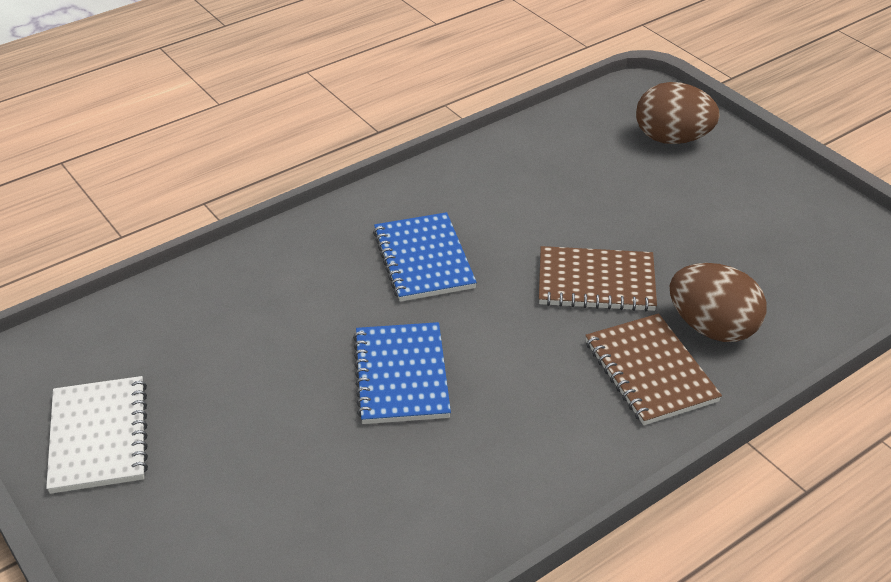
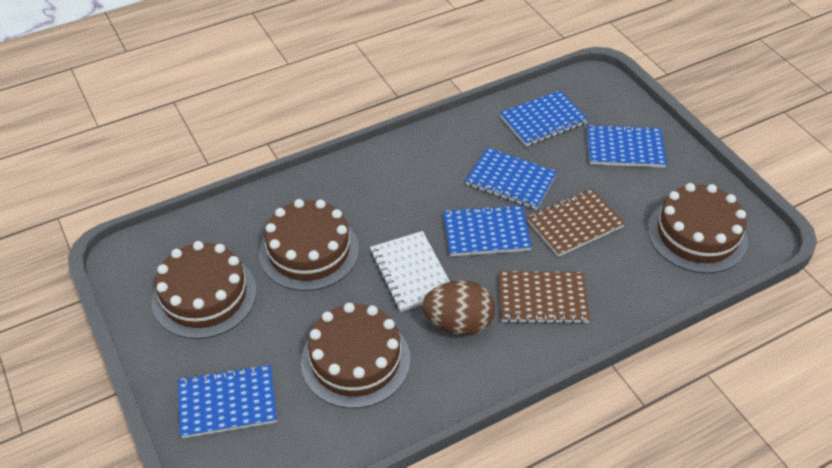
blue notebook: 2 -> 5
brown cake: 0 -> 4
brown egg: 2 -> 1

